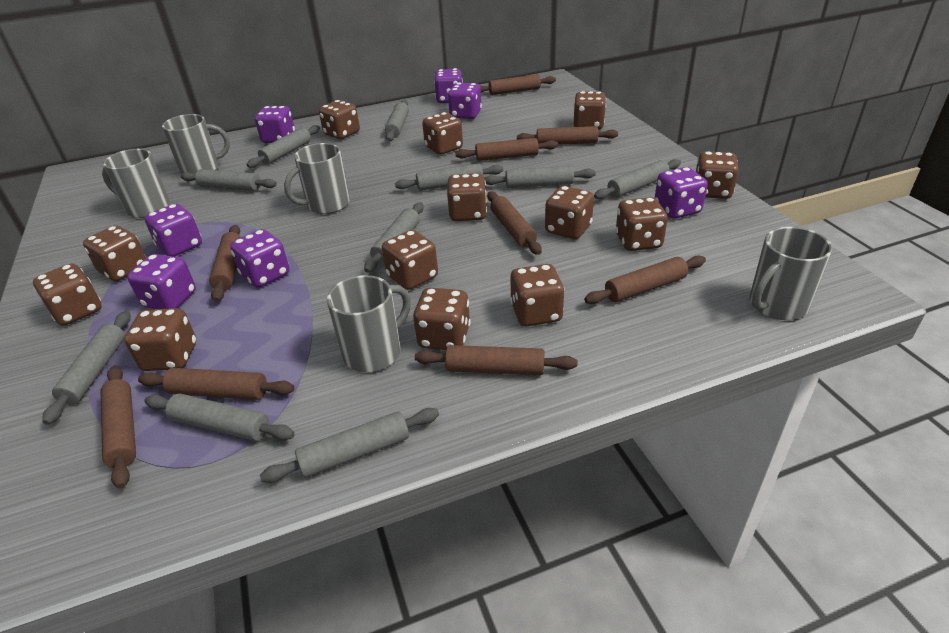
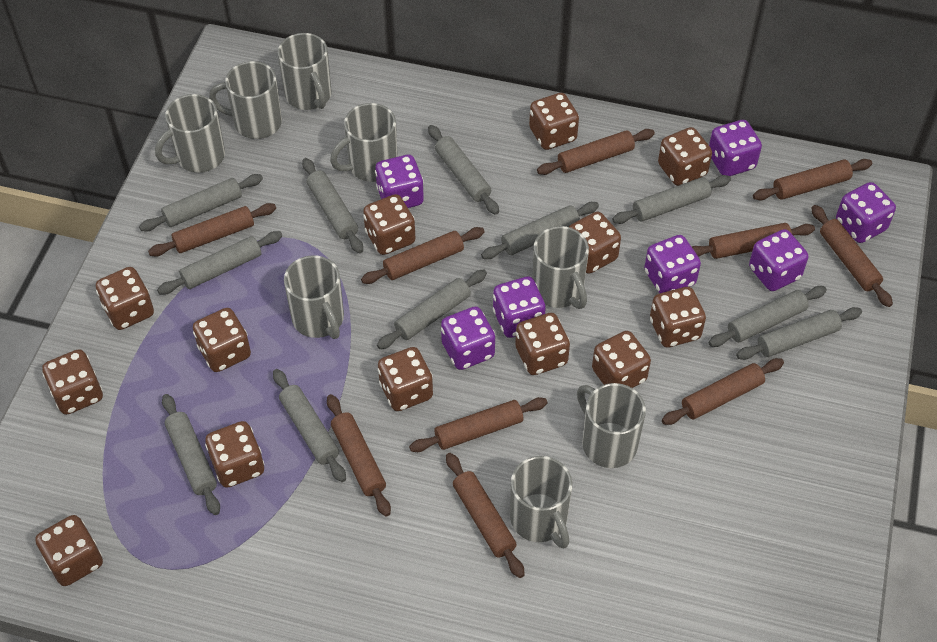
brown rolling pin: 9 -> 10
grey mug: 5 -> 8
grey rolling pin: 10 -> 11

